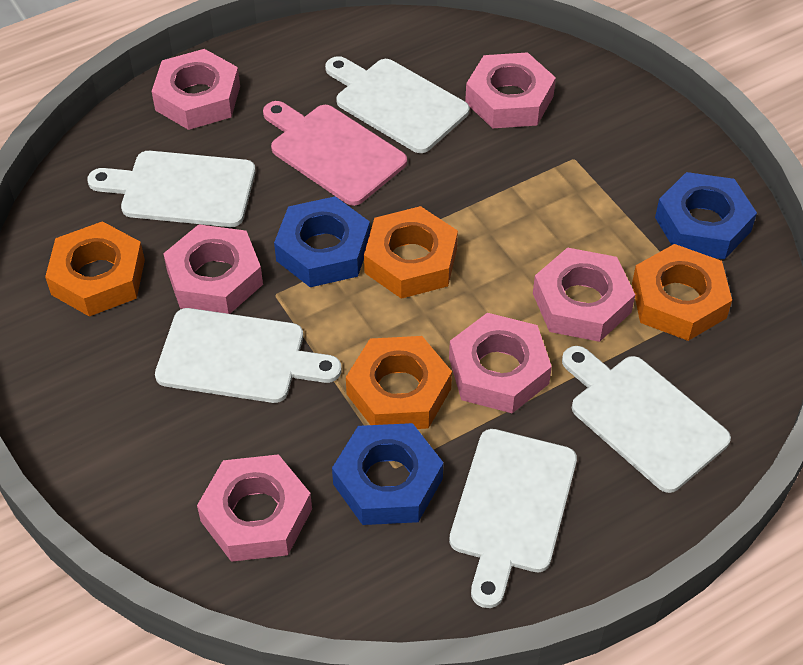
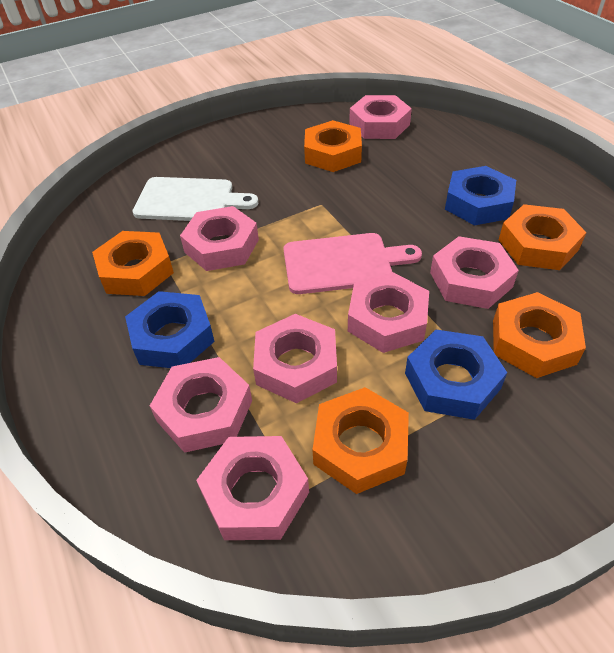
orange nut: 4 -> 5
pink nut: 6 -> 7
white cutting board: 5 -> 1

